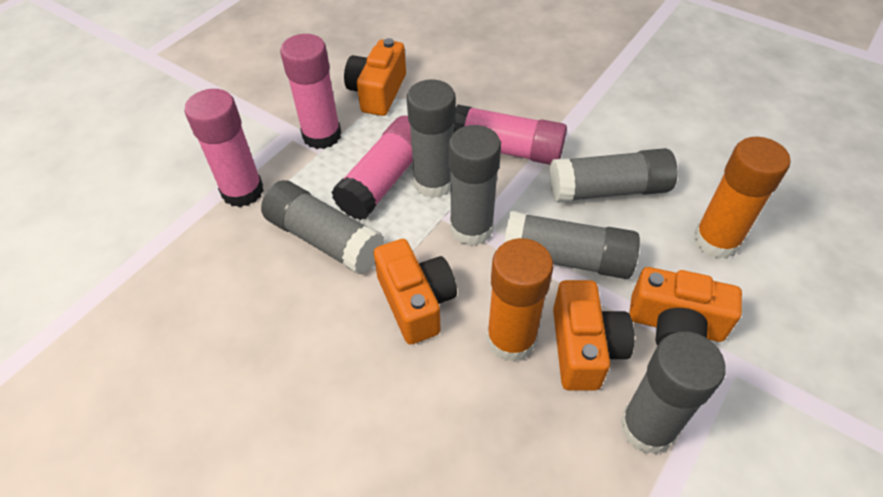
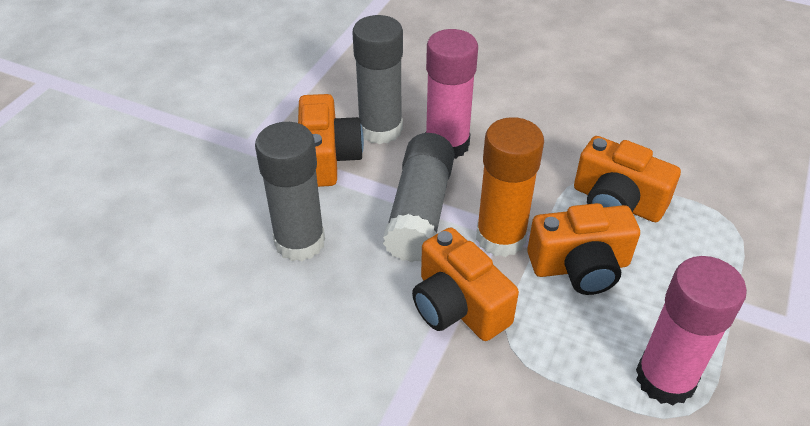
grey glue stick: 6 -> 3
orange glue stick: 2 -> 1
pink glue stick: 4 -> 2

